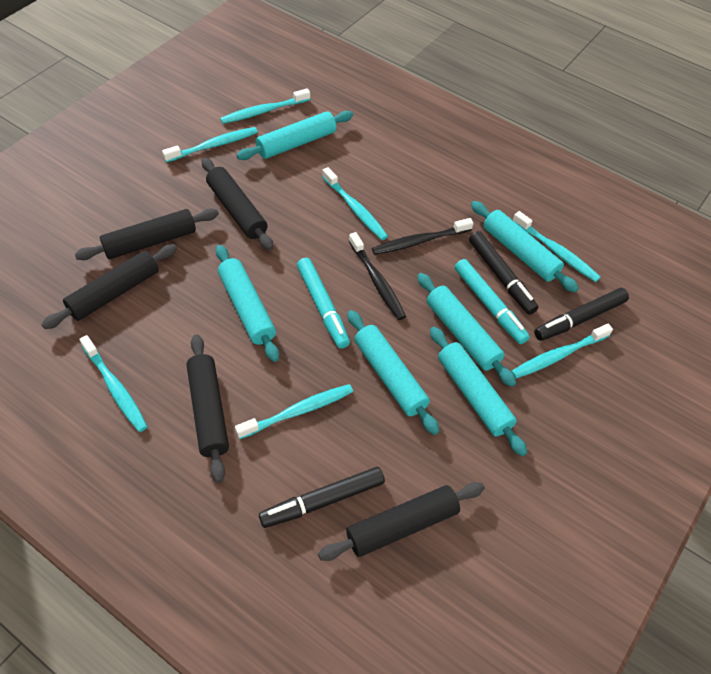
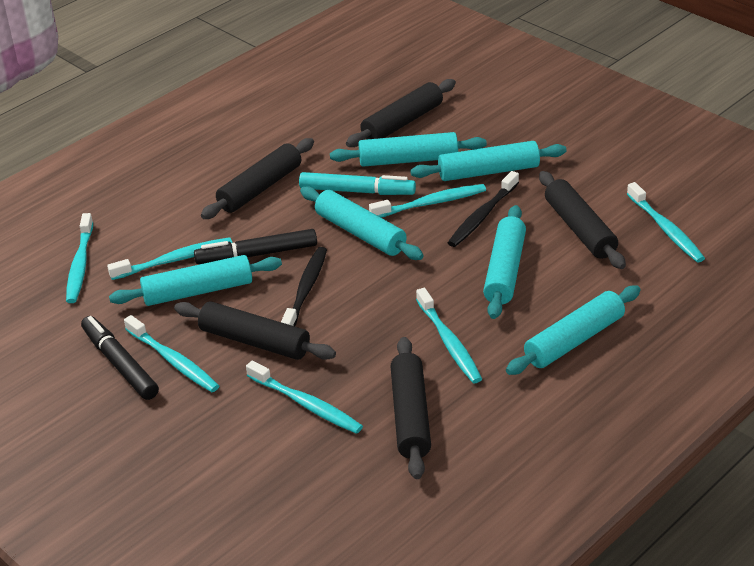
black marker: 3 -> 2
turquoise marker: 2 -> 1

